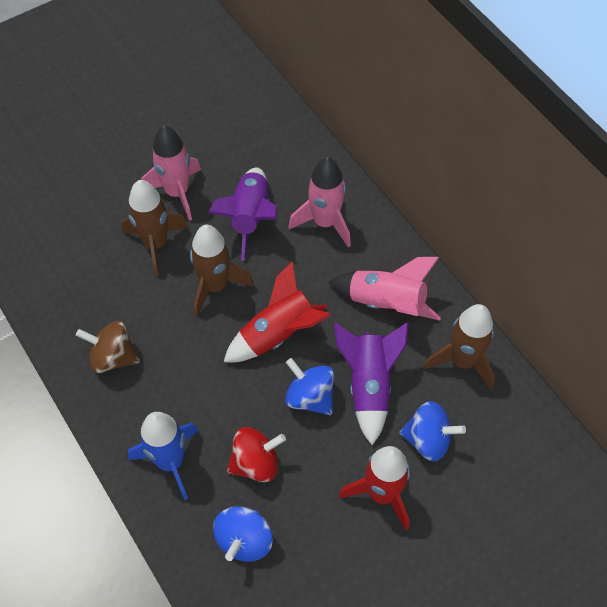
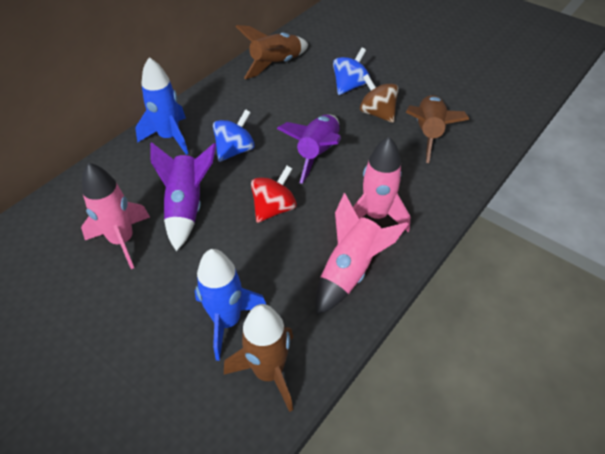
blue rocket: 1 -> 2
blue spinning top: 3 -> 2
red rocket: 2 -> 0

